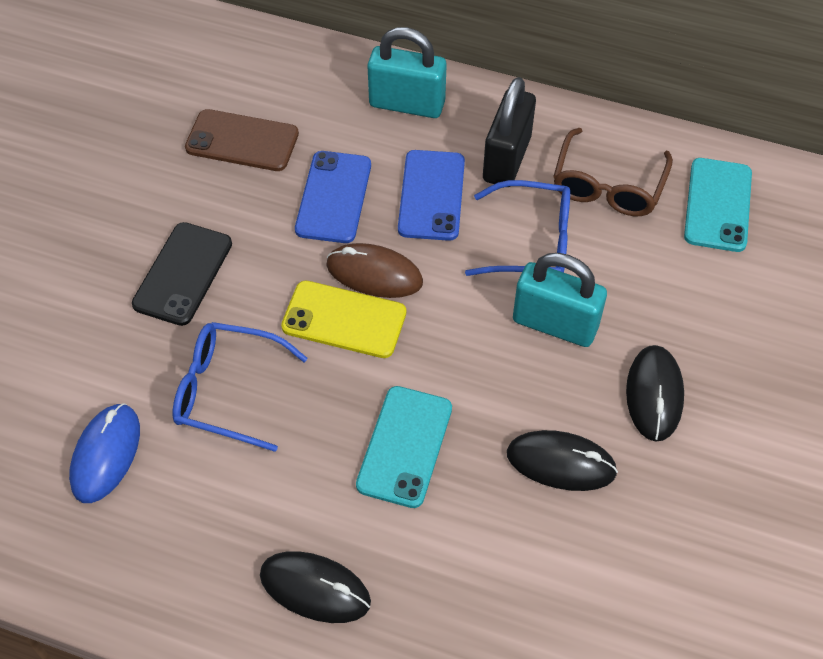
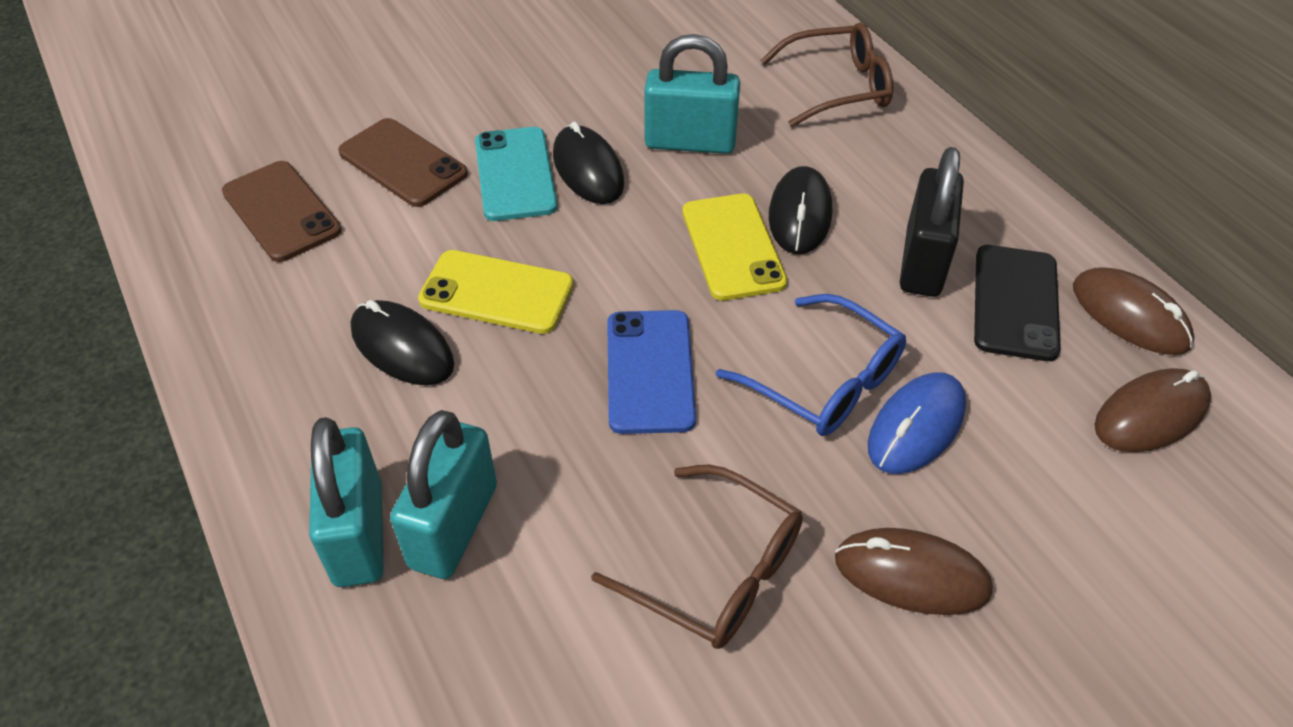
blue glasses: 2 -> 1
blue phone: 2 -> 1
brown glasses: 1 -> 2
brown mouse: 1 -> 3
brown phone: 1 -> 2
turquoise padlock: 2 -> 3
turquoise phone: 2 -> 1
yellow phone: 1 -> 2

